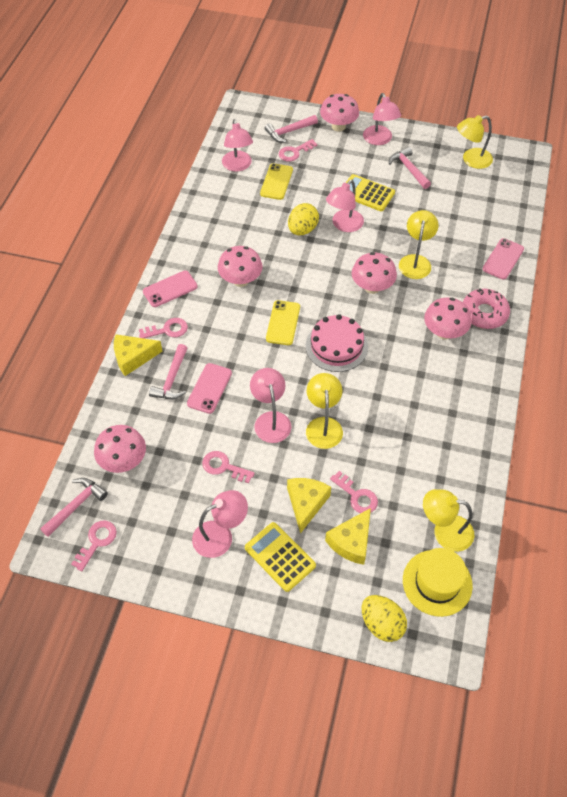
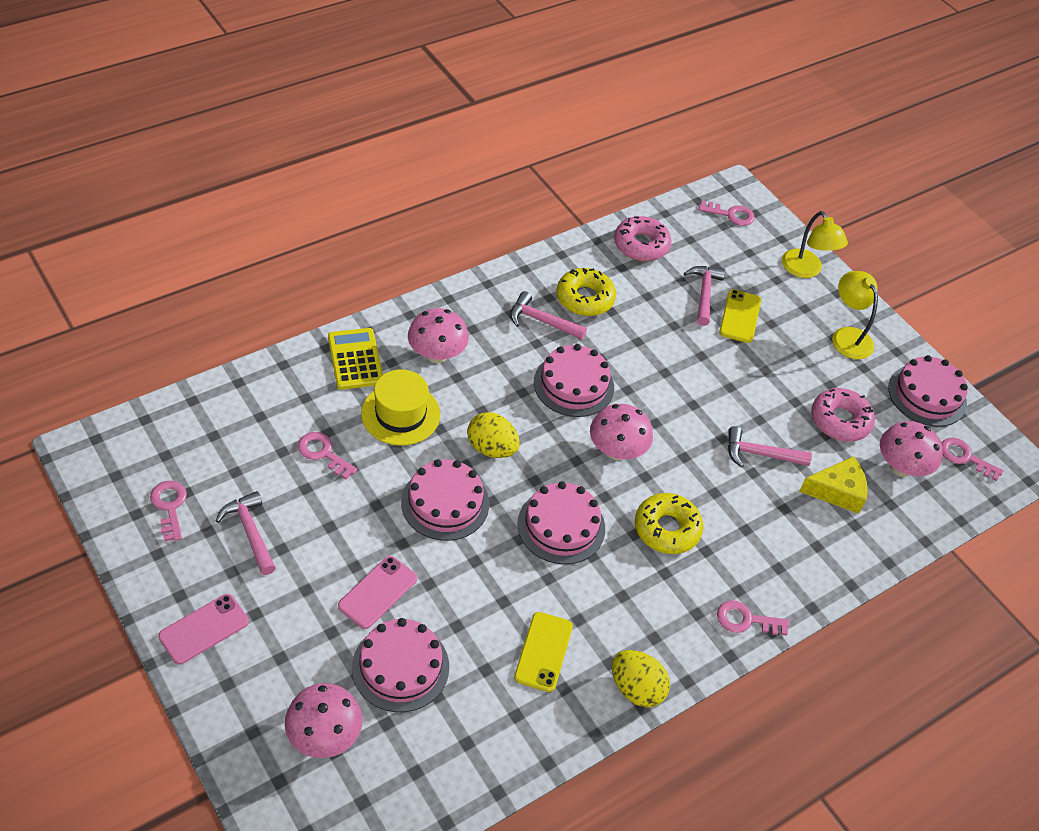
pink cake: 1 -> 5
pink donut: 1 -> 2
pink lamp: 5 -> 0
pink mushroom: 5 -> 4
pink phone: 3 -> 2
yellow calculator: 2 -> 1
yellow cheese: 3 -> 1
yellow donut: 0 -> 2
yellow lamp: 4 -> 2

